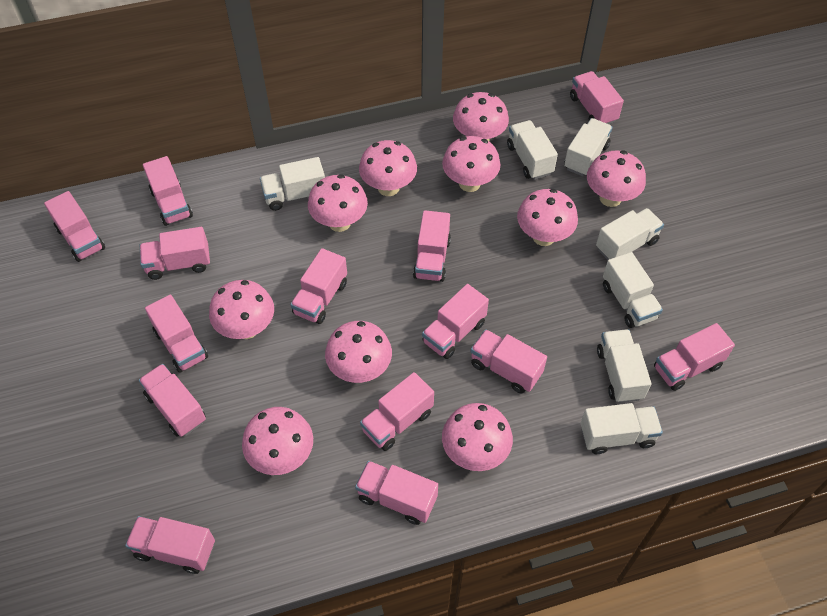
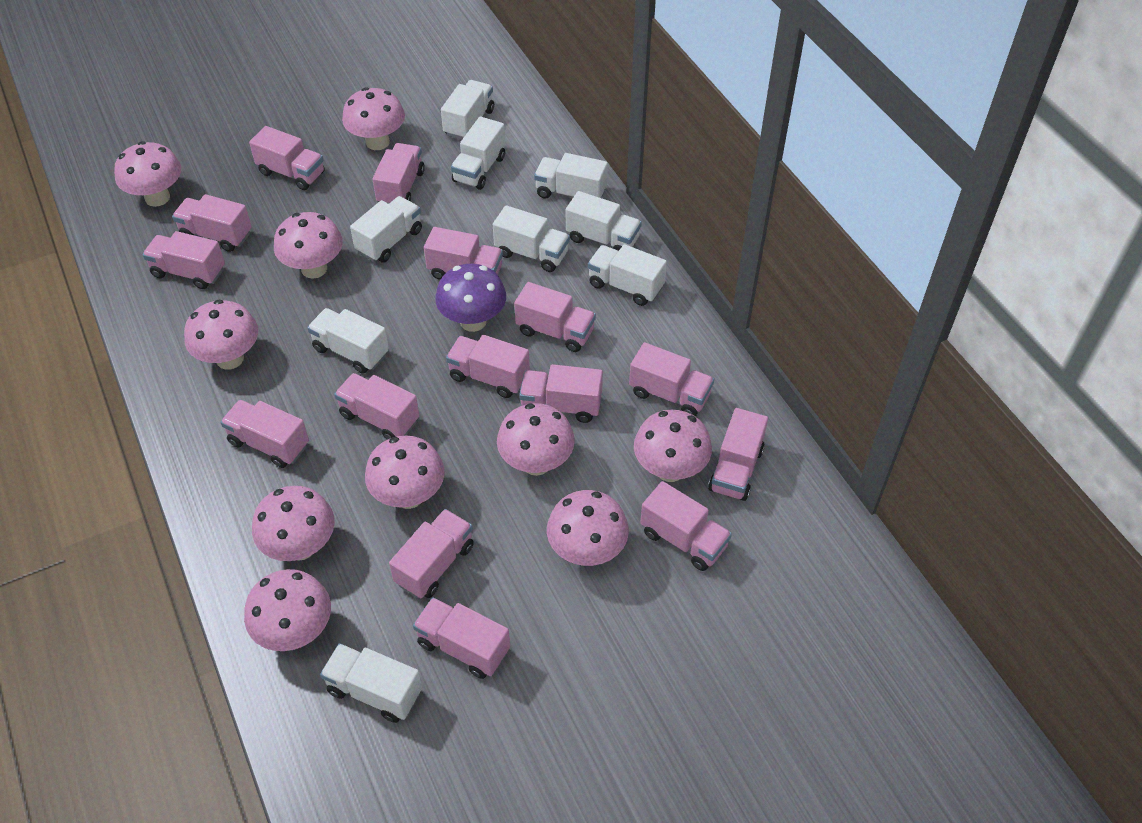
pink truck: 14 -> 15
purple mushroom: 0 -> 1
white truck: 7 -> 9

